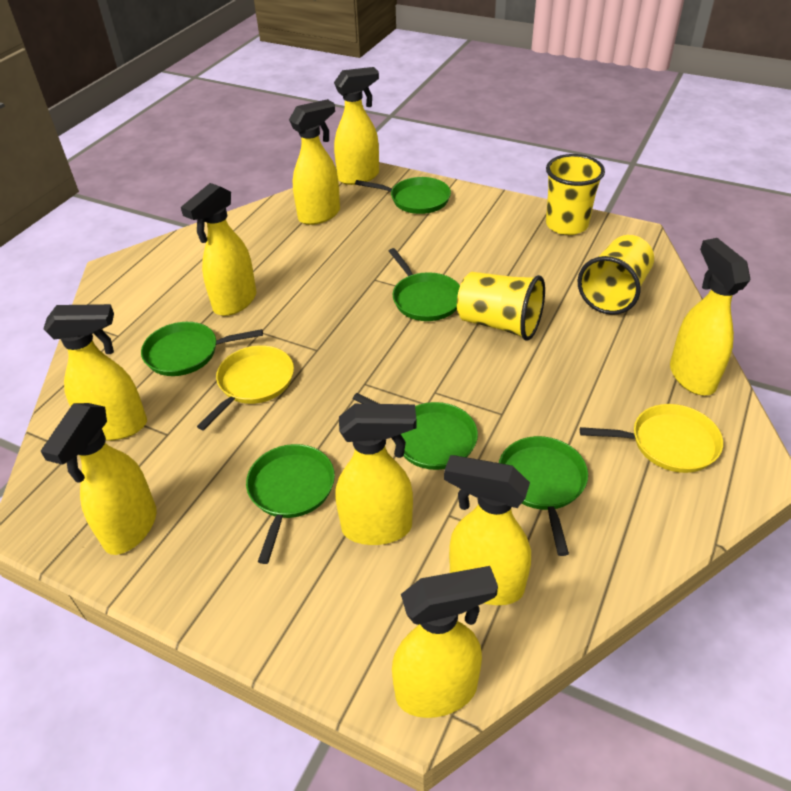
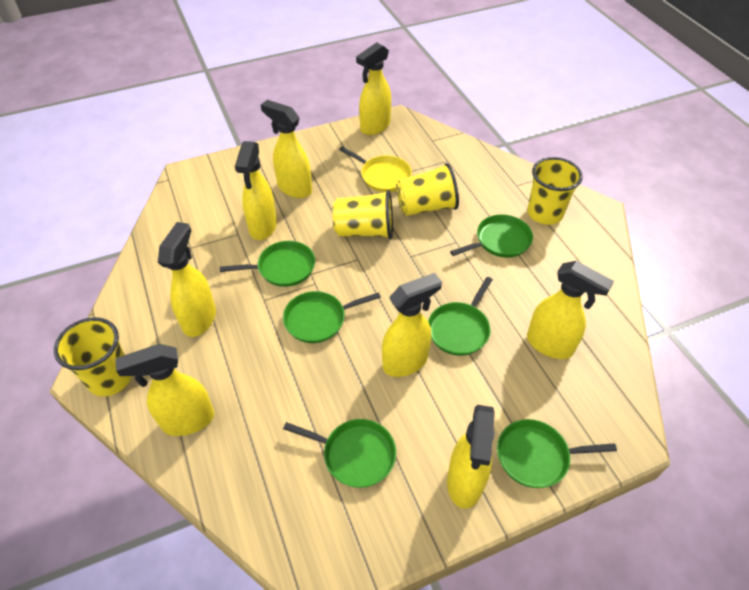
yellow cup: 3 -> 4
yellow pan: 2 -> 1
yellow spray bottle: 9 -> 8

